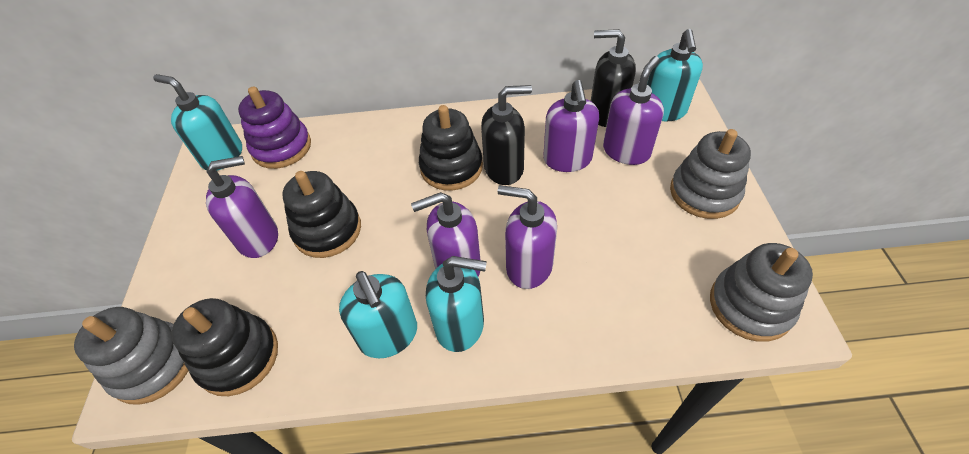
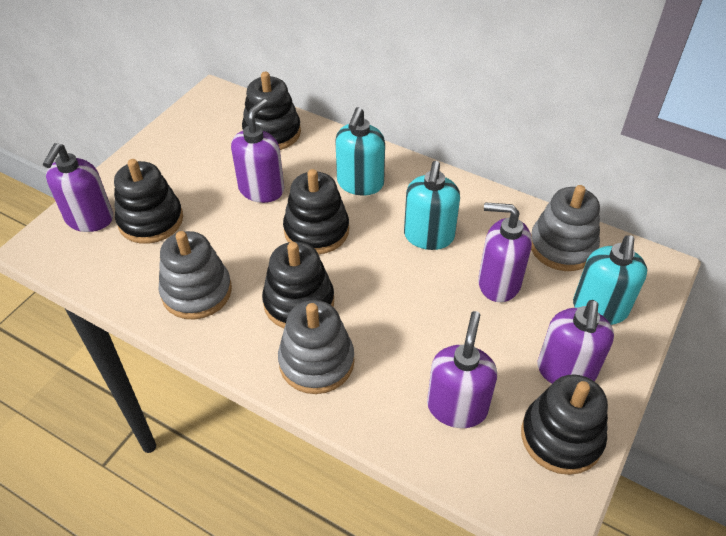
black soap dispenser: 2 -> 0
black stacking toy: 3 -> 5
purple stacking toy: 1 -> 0
turquoise soap dispenser: 4 -> 3

